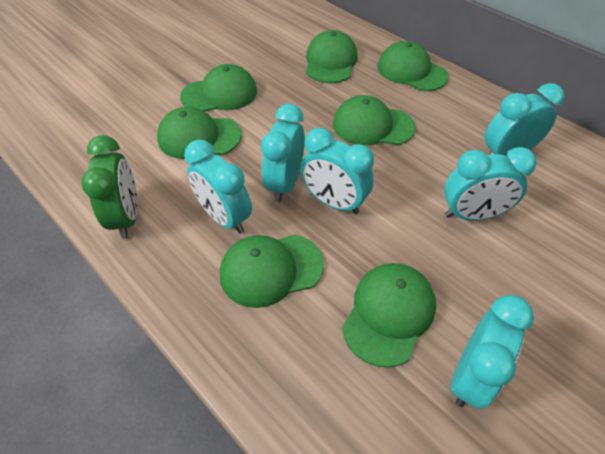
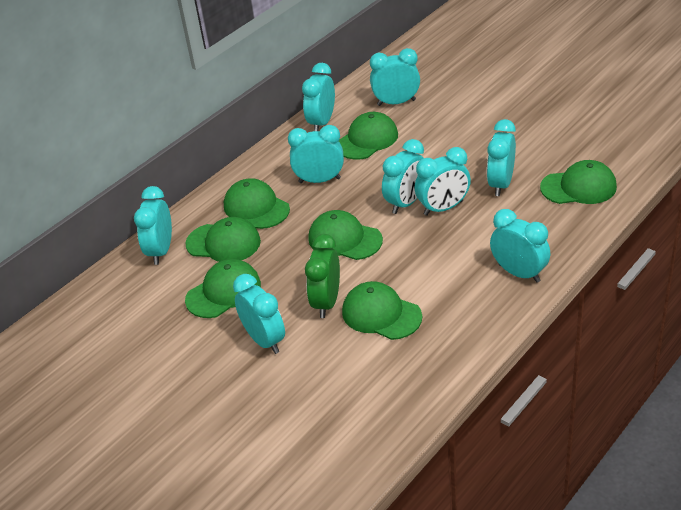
turquoise clock: 6 -> 9

